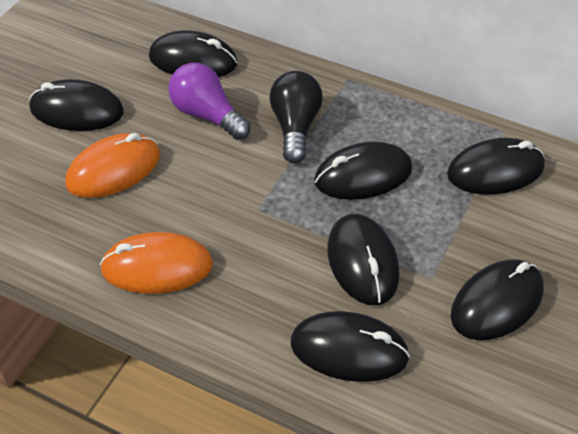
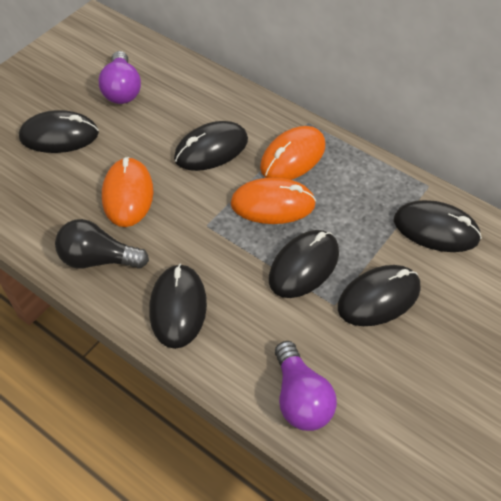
black mouse: 7 -> 6
orange mouse: 2 -> 3
purple light bulb: 1 -> 2

